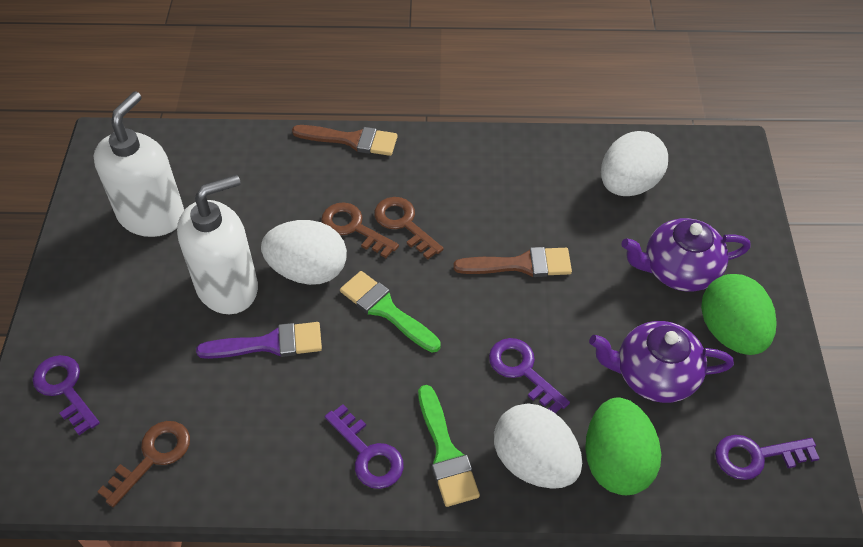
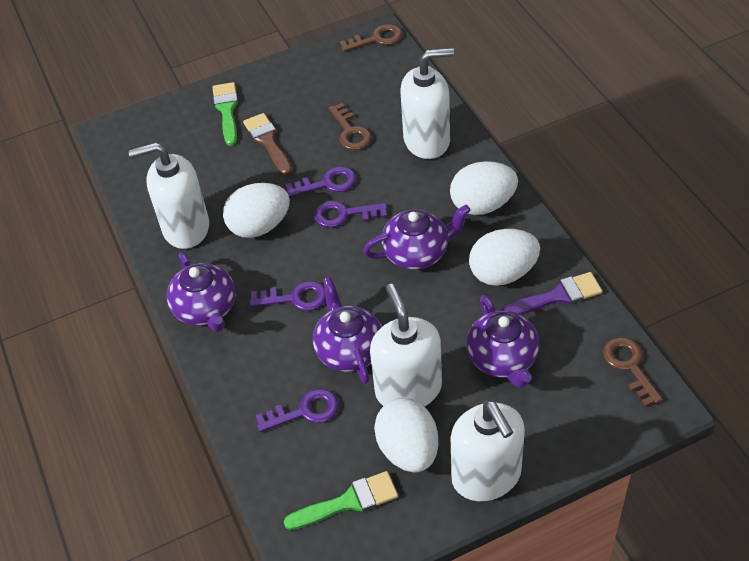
brown brush: 2 -> 1
green egg: 2 -> 0
purple teapot: 2 -> 4
white egg: 3 -> 4
white soap dispenser: 2 -> 4

